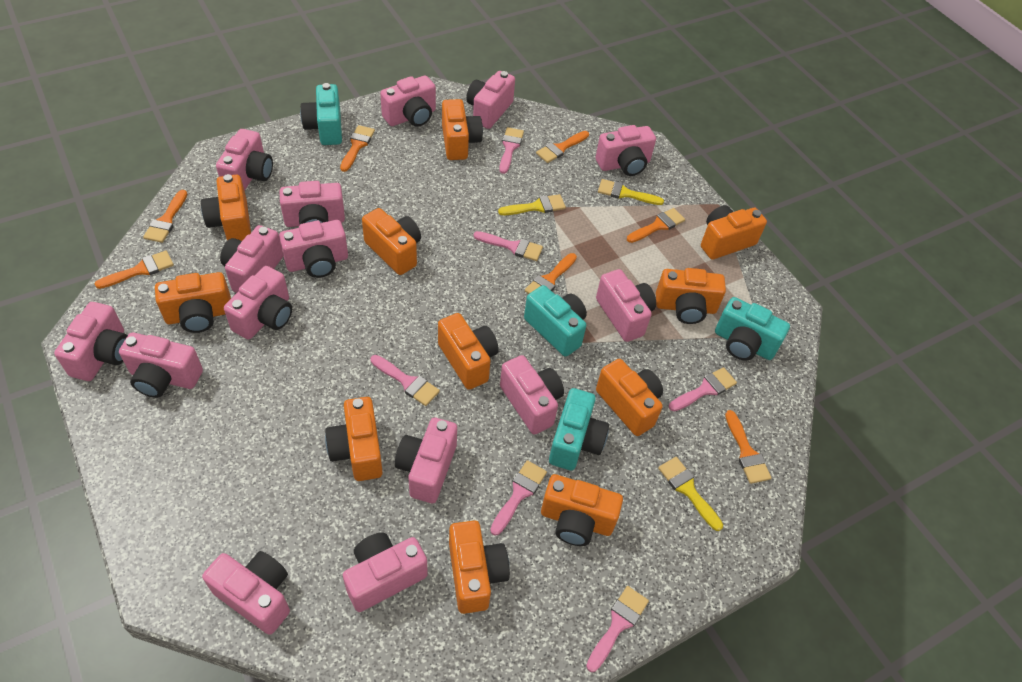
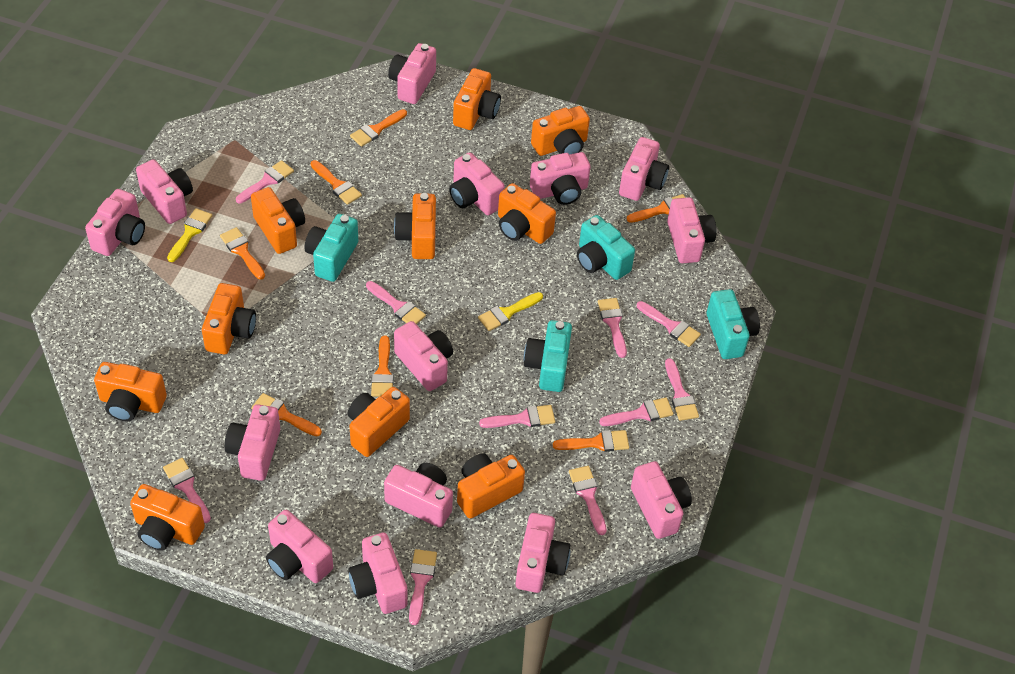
orange camera: 11 -> 10
pink brush: 6 -> 10
pink camera: 15 -> 14
yellow brush: 3 -> 2

